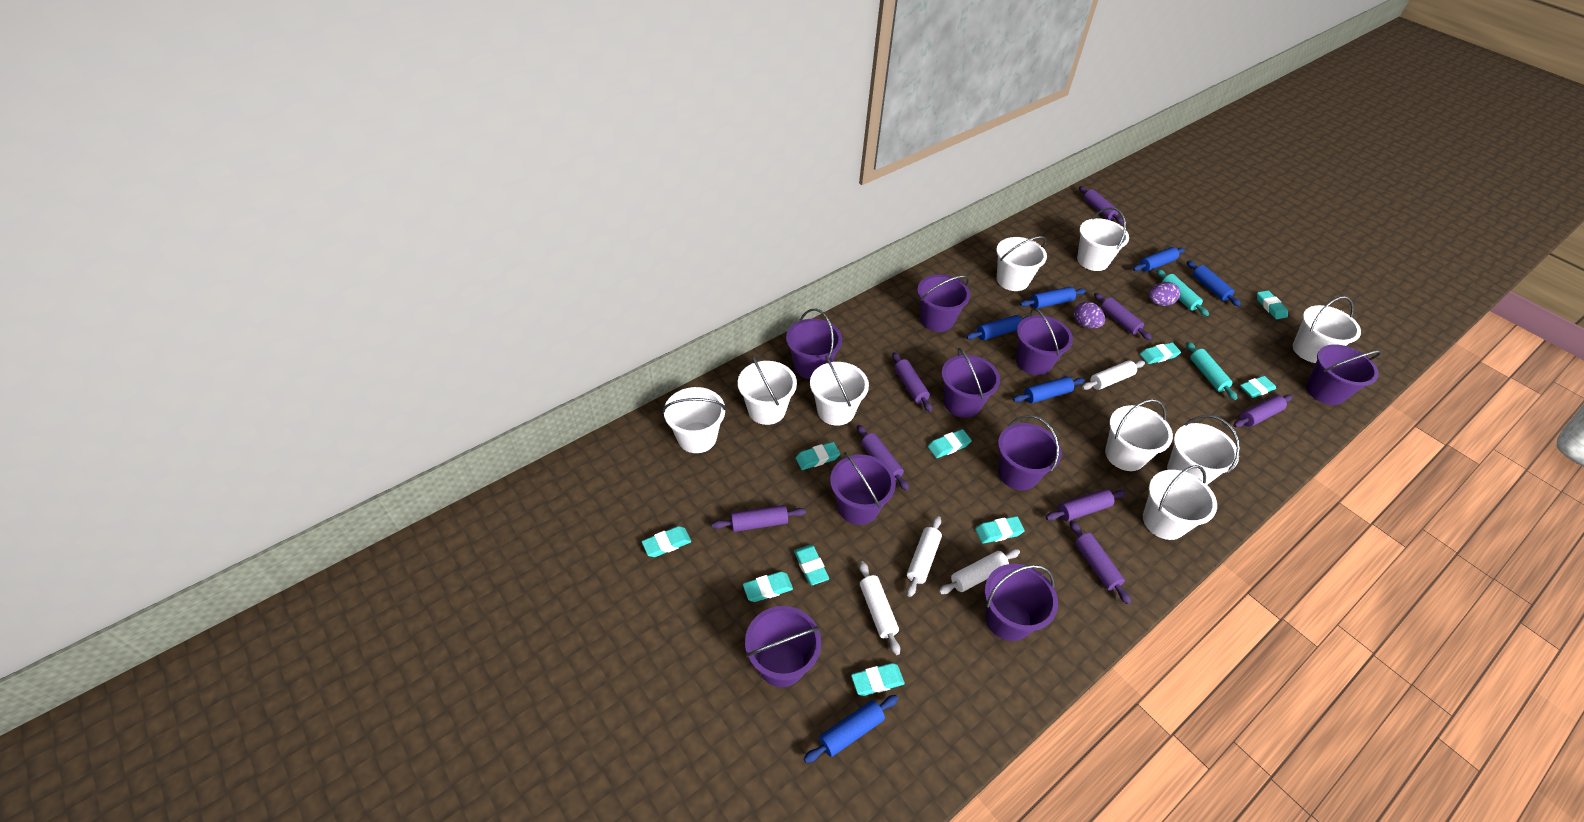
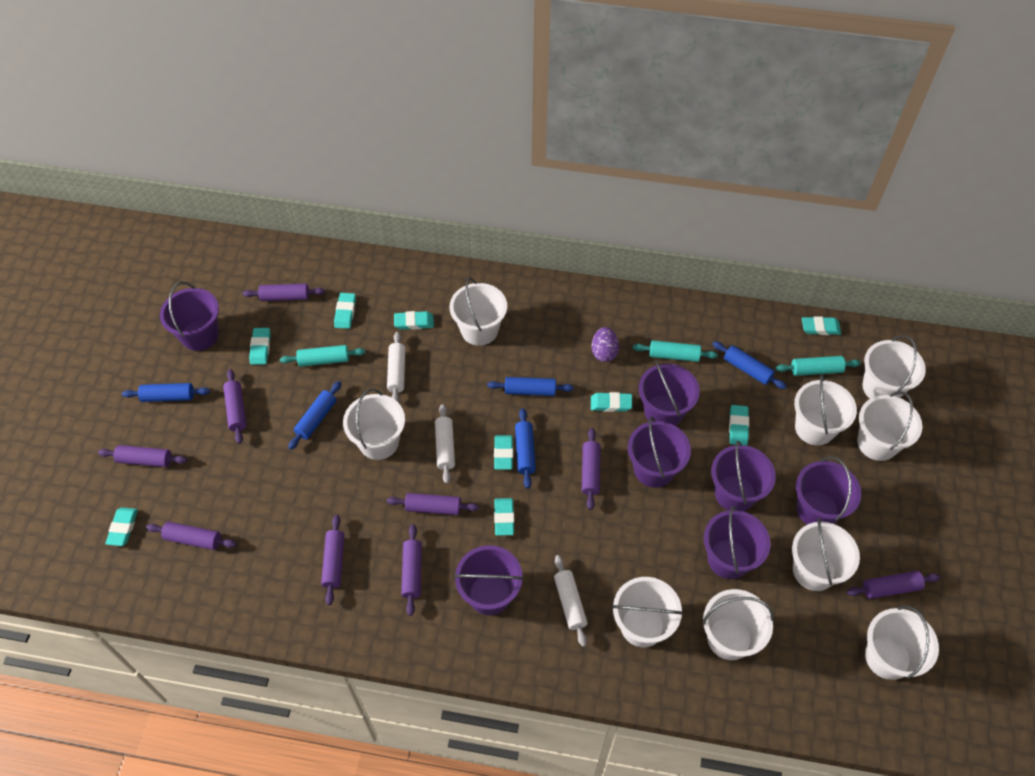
blue rolling pin: 6 -> 5
purple bucket: 9 -> 7
purple egg: 2 -> 1
purple rolling pin: 8 -> 9
turquoise eraser: 10 -> 9
turquoise rolling pin: 2 -> 3
white rolling pin: 4 -> 3

